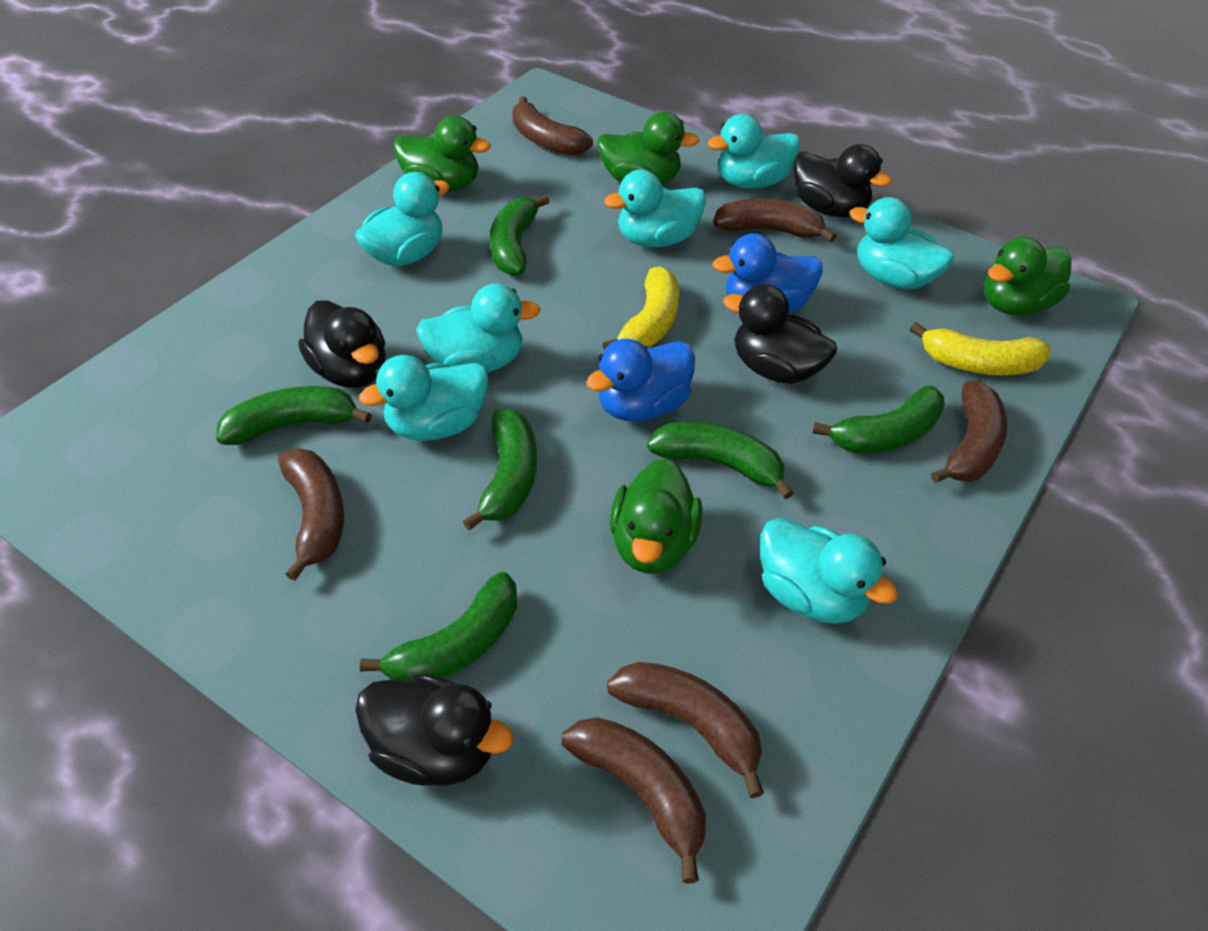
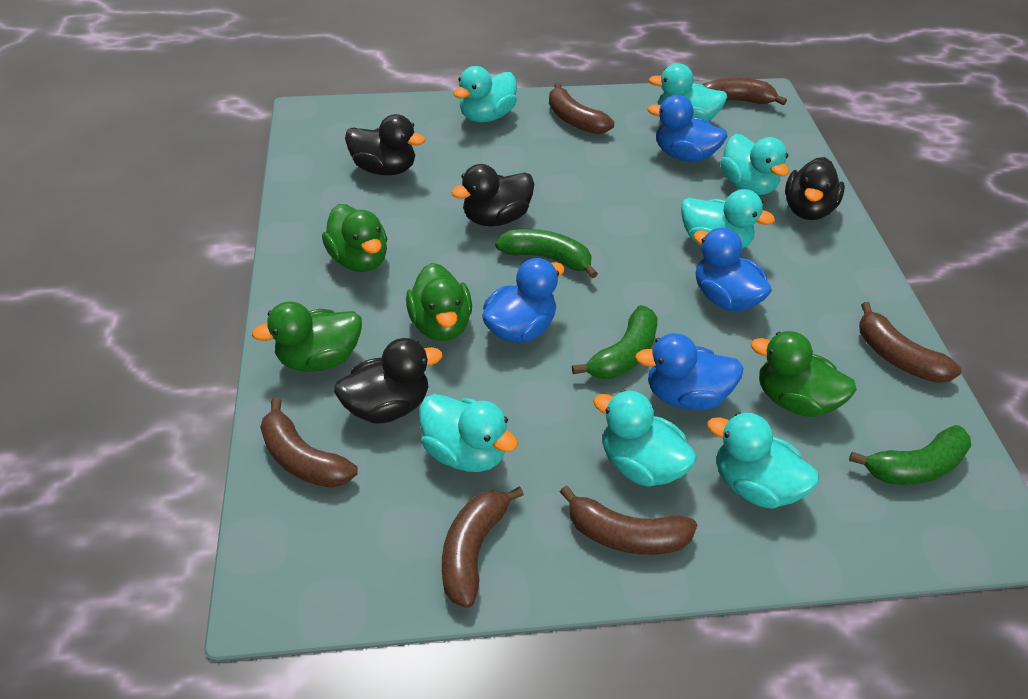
blue duck: 2 -> 4
green banana: 6 -> 3
yellow banana: 2 -> 0

